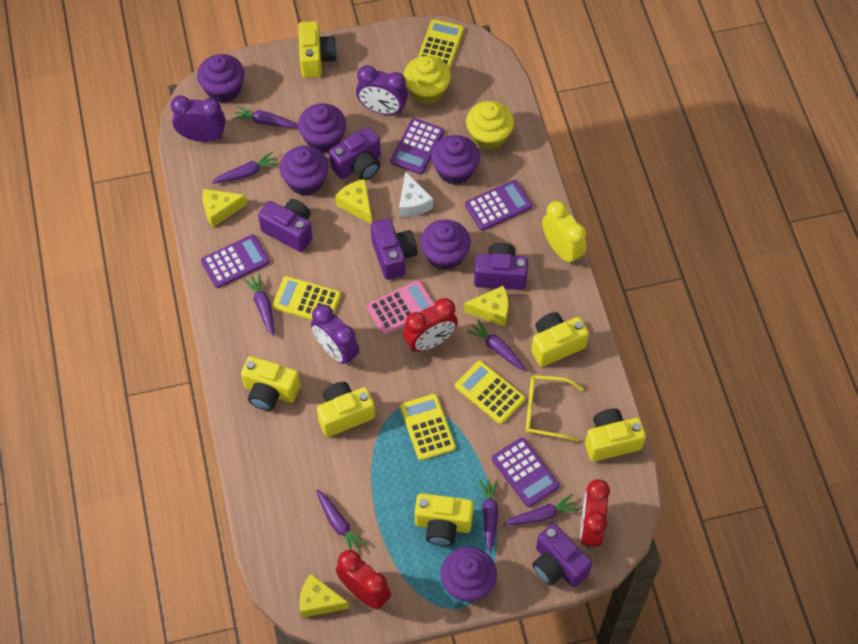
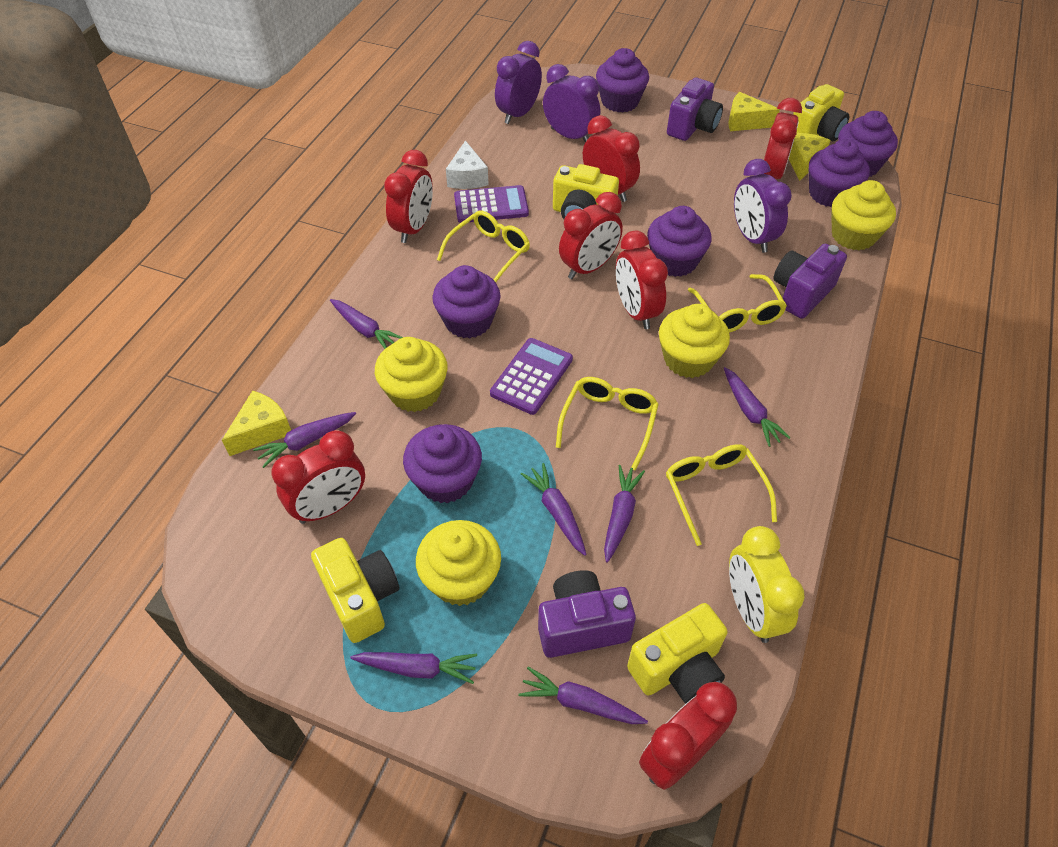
pink calculator: 1 -> 0
purple calculator: 4 -> 2
purple camera: 5 -> 3
red clock: 3 -> 7
yellow calculator: 4 -> 0
yellow camera: 6 -> 4
yellow cheese: 4 -> 3
yellow cupcake: 2 -> 4
yellow glasses: 1 -> 4

